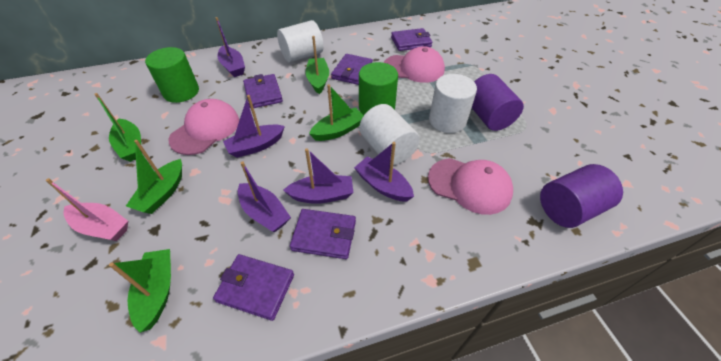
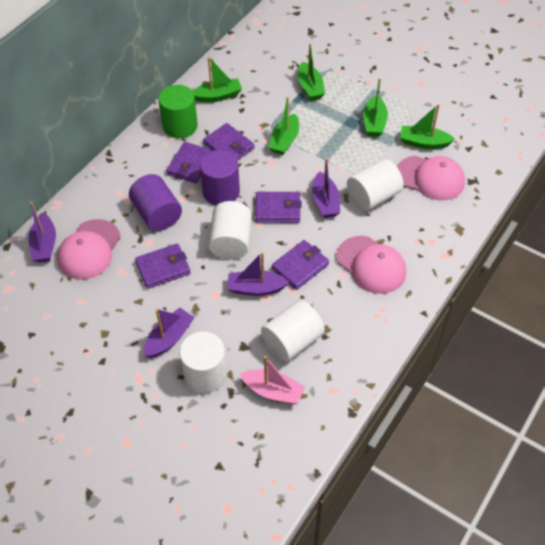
green cylinder: 2 -> 1
purple boat: 5 -> 4
white cylinder: 3 -> 4

